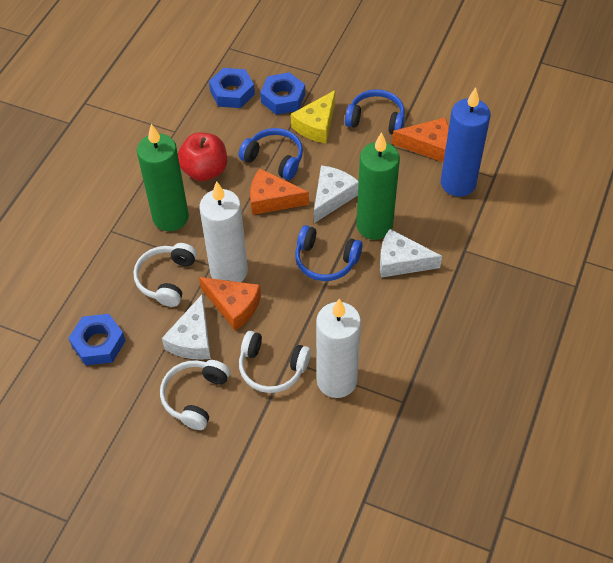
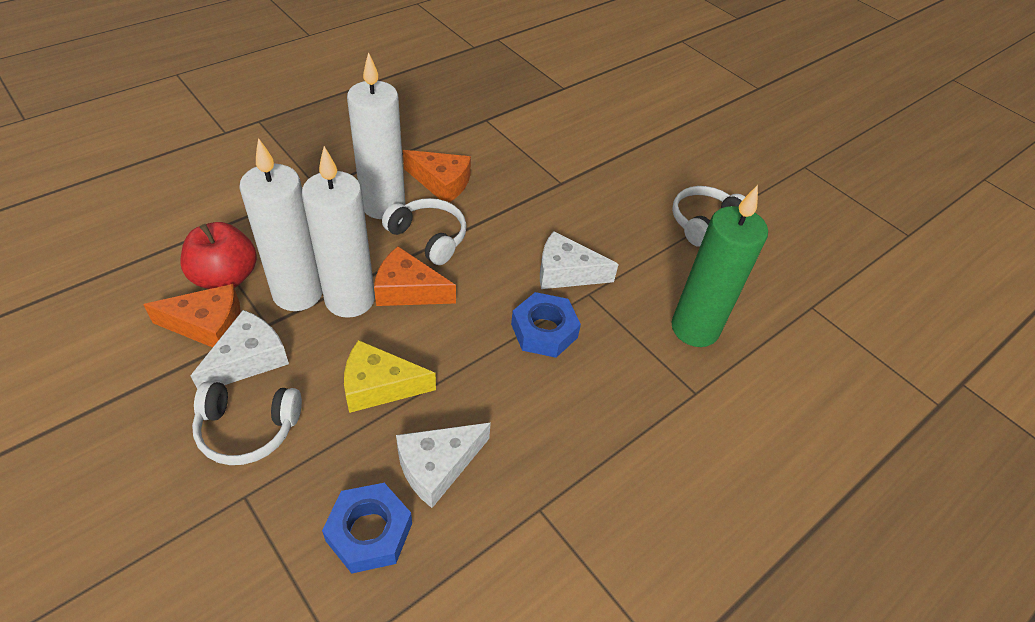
blue candle: 1 -> 0
blue headphones: 3 -> 0
blue nut: 3 -> 2
green candle: 2 -> 1
white candle: 2 -> 3

